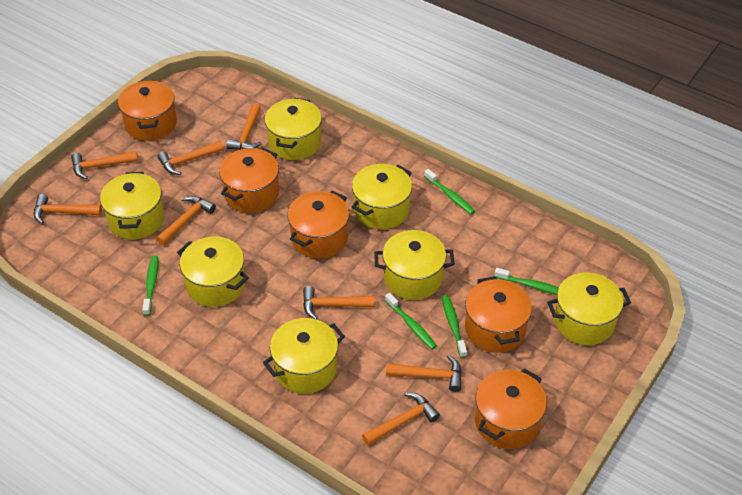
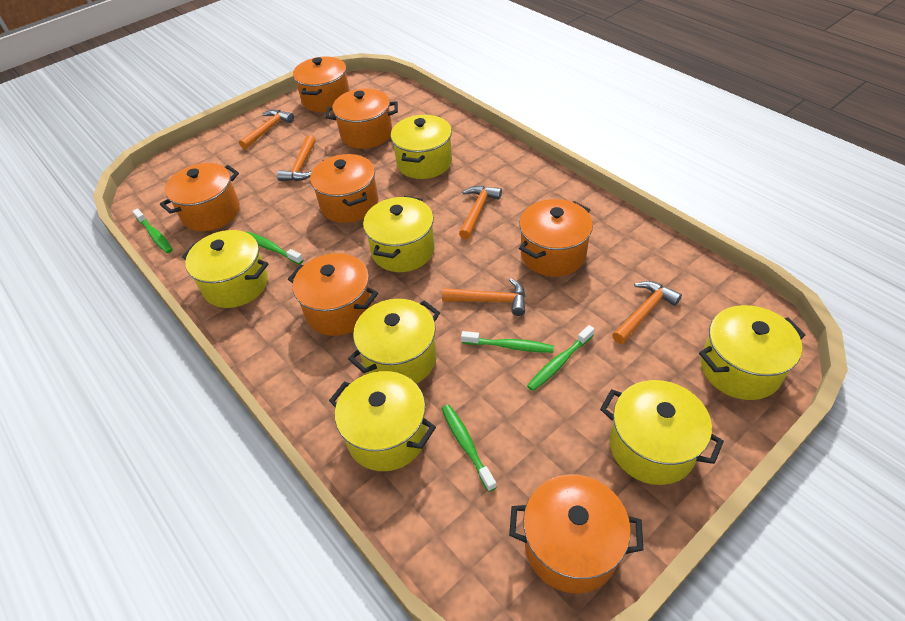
orange hammer: 8 -> 5
orange pot: 5 -> 7

